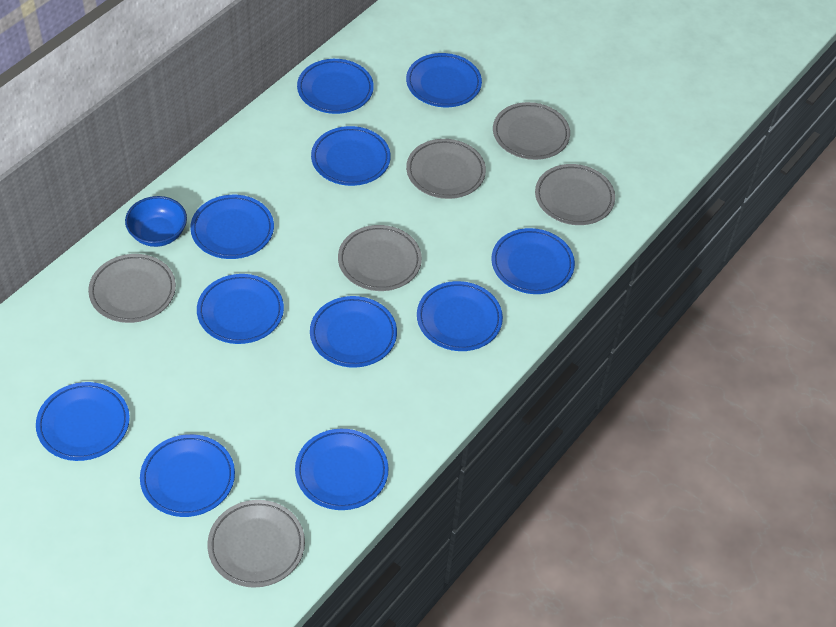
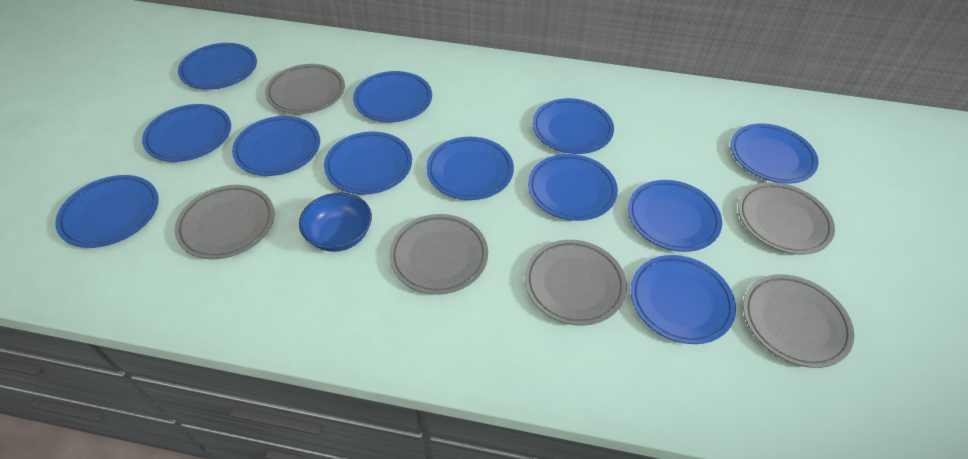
blue plate: 11 -> 12

